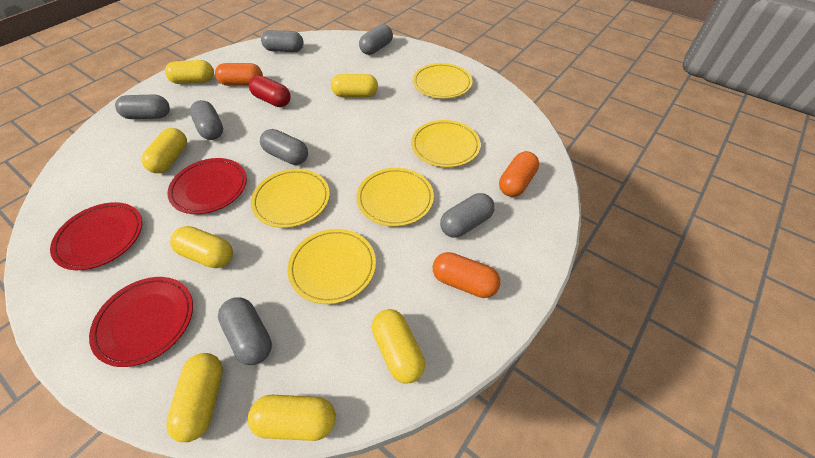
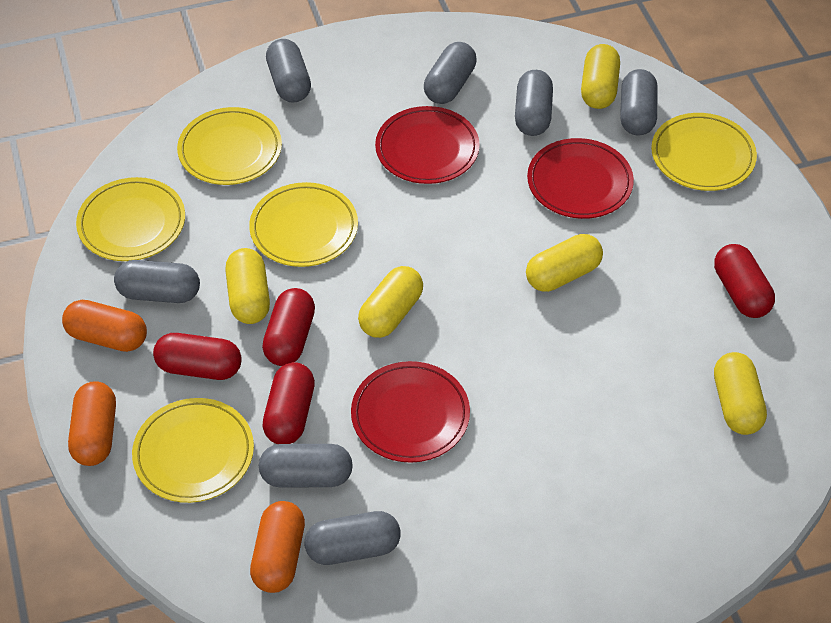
red capsule: 1 -> 4
yellow capsule: 7 -> 5

